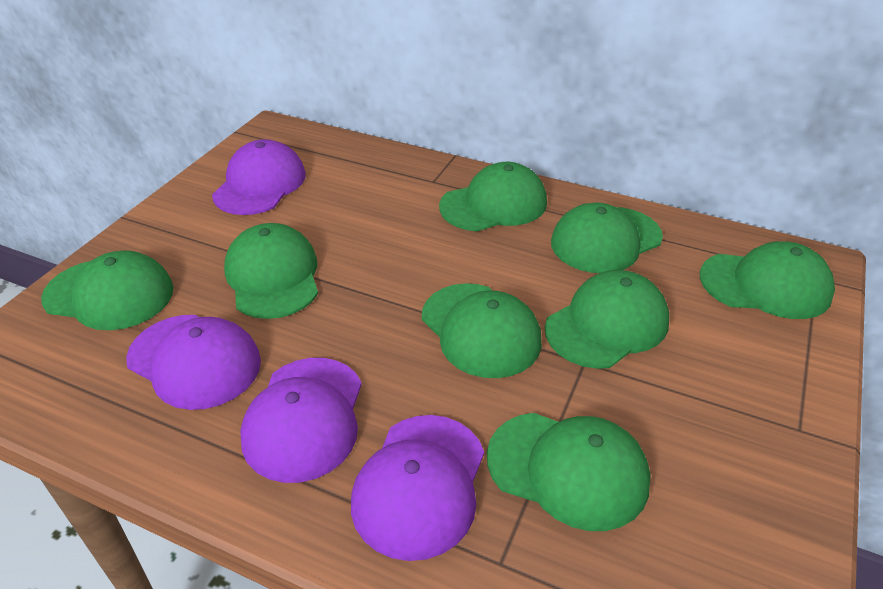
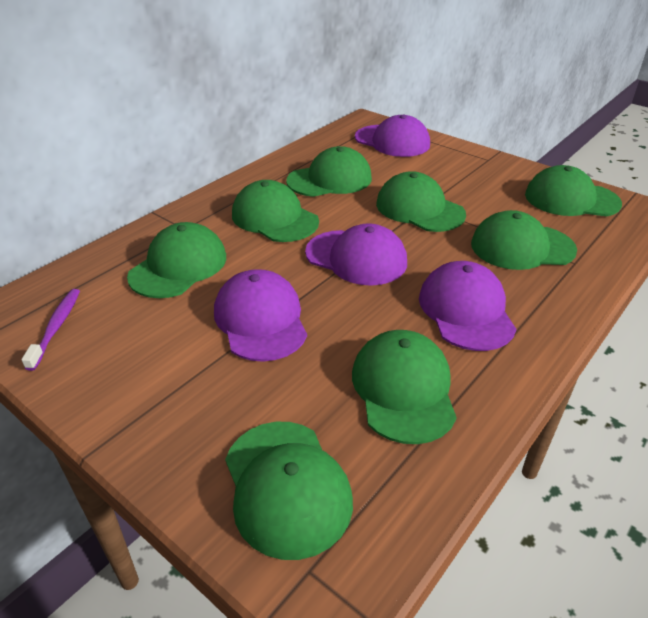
purple toothbrush: 0 -> 1

